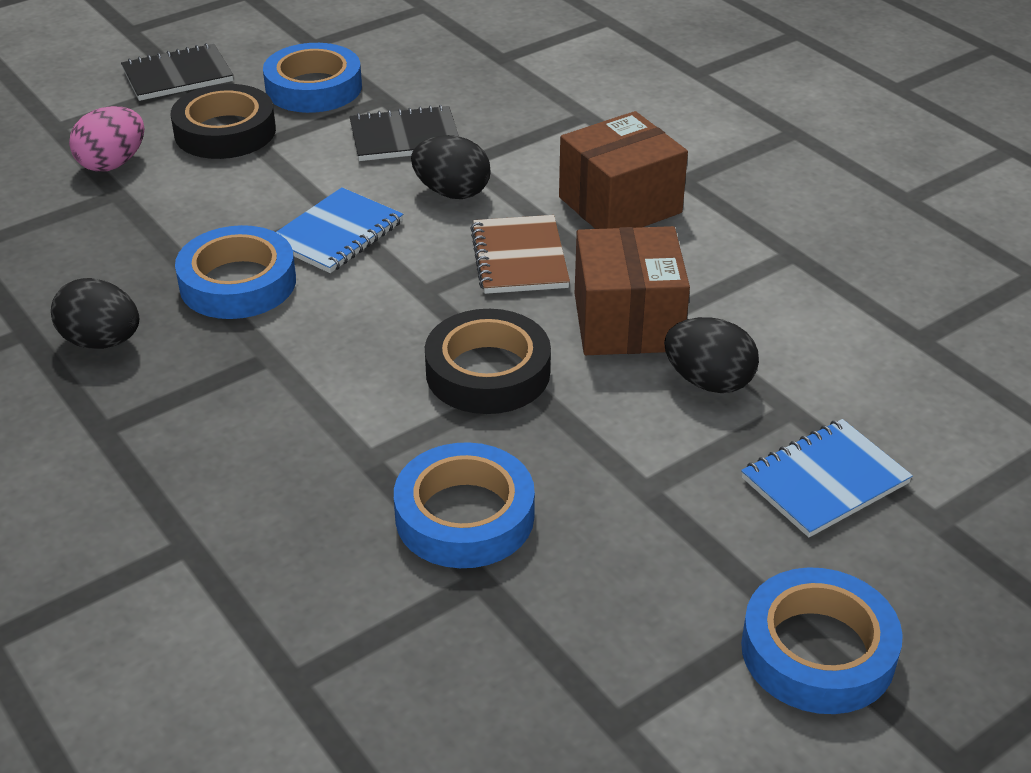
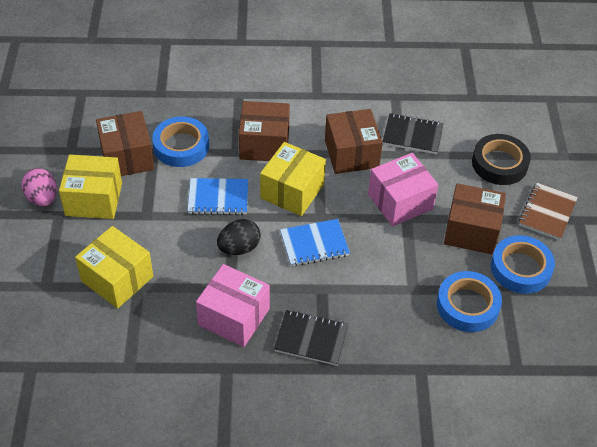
black egg: 3 -> 1
black tape: 2 -> 1
blue tape: 4 -> 3
brown box: 2 -> 4
pink box: 0 -> 2
yellow box: 0 -> 3

